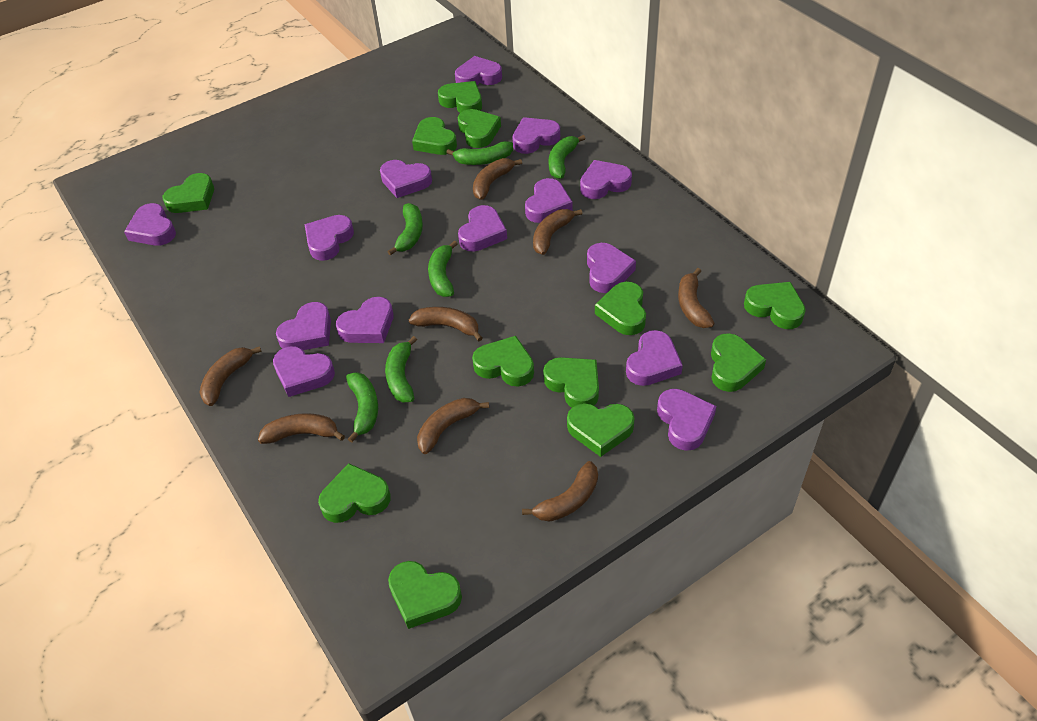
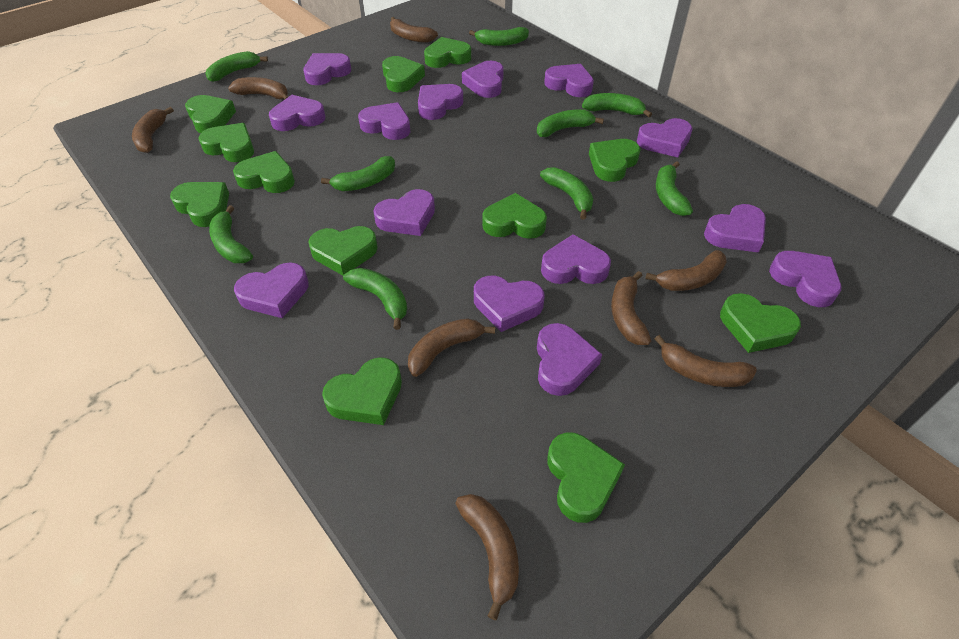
green banana: 6 -> 9

